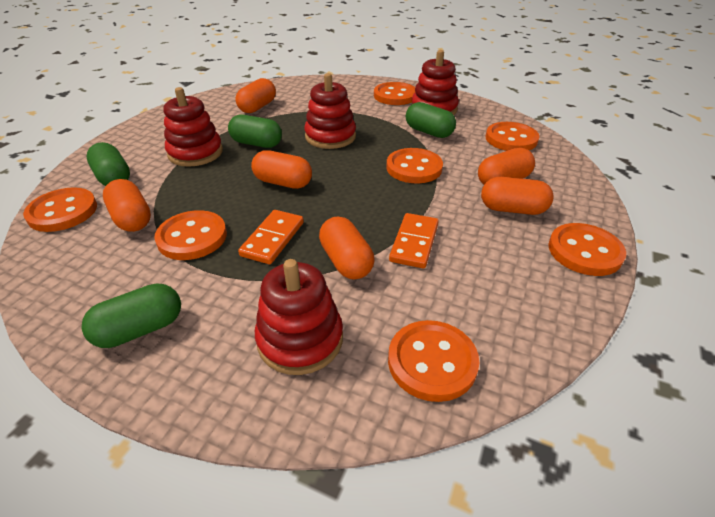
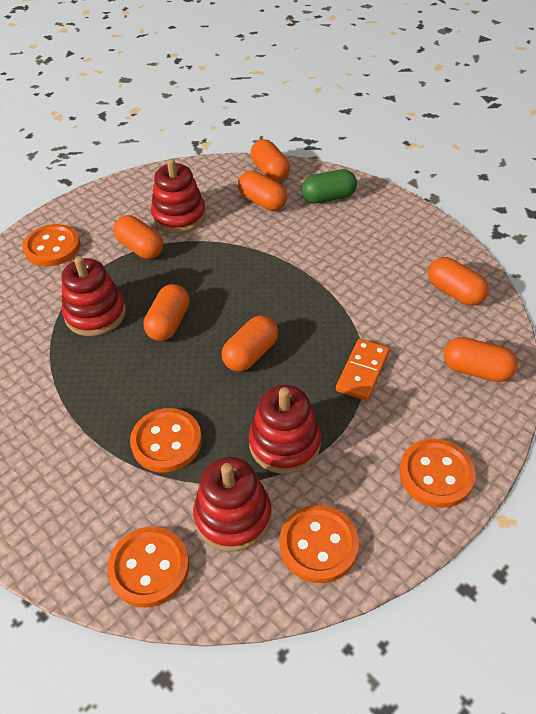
green capsule: 4 -> 1
orange button: 7 -> 5
orange capsule: 6 -> 7
orange domino: 2 -> 1

